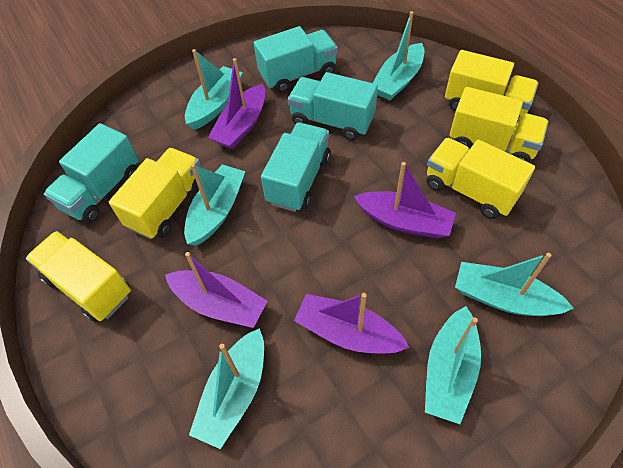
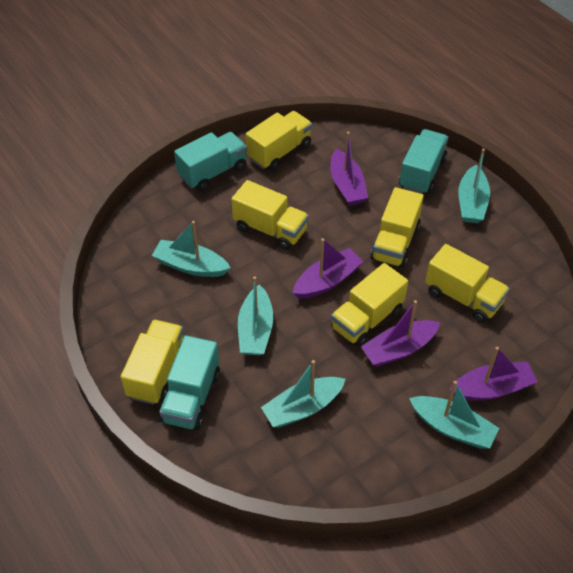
turquoise boat: 6 -> 5
turquoise truck: 4 -> 3
yellow truck: 5 -> 6

